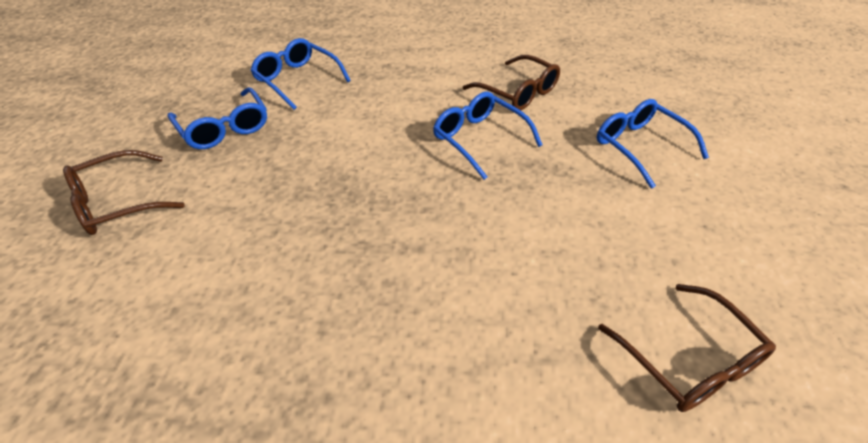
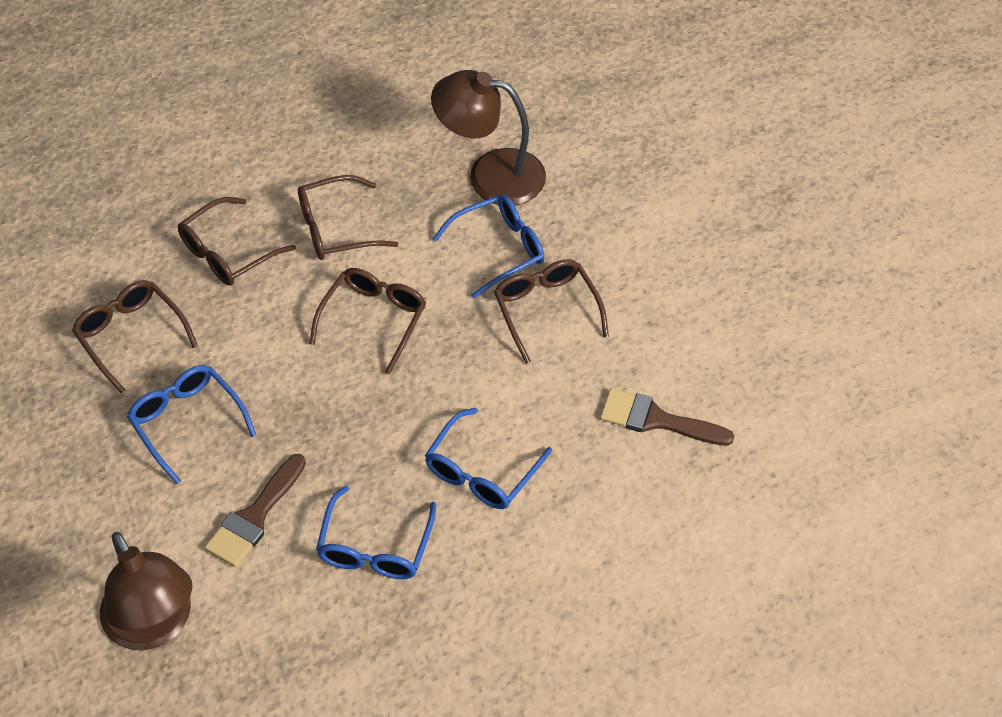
brown brush: 0 -> 2
brown glasses: 3 -> 5
brown lamp: 0 -> 2

